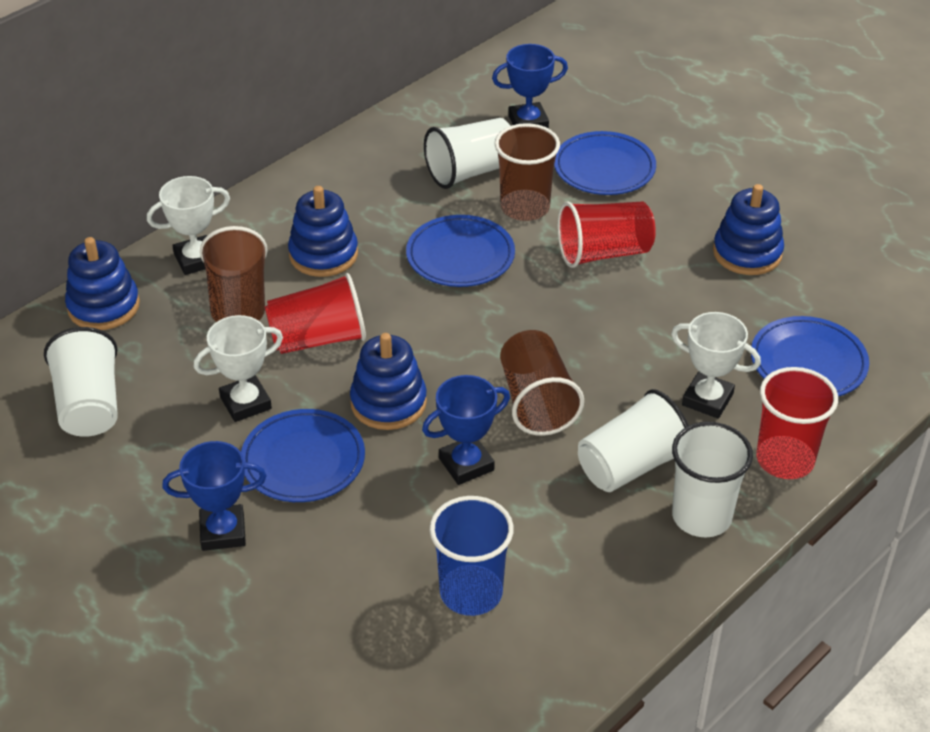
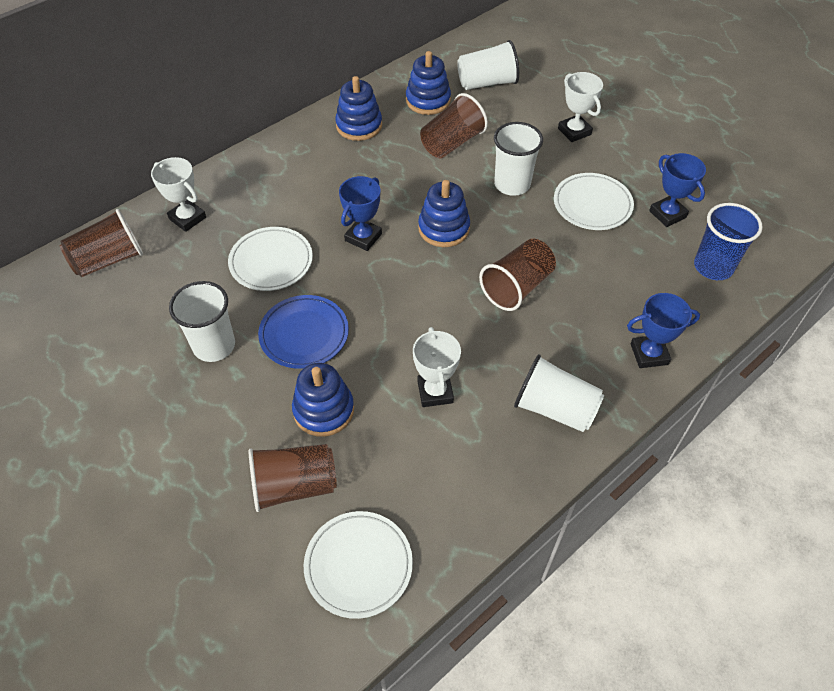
blue plate: 4 -> 1
brown cup: 3 -> 4
red cup: 3 -> 0
white plate: 0 -> 3

